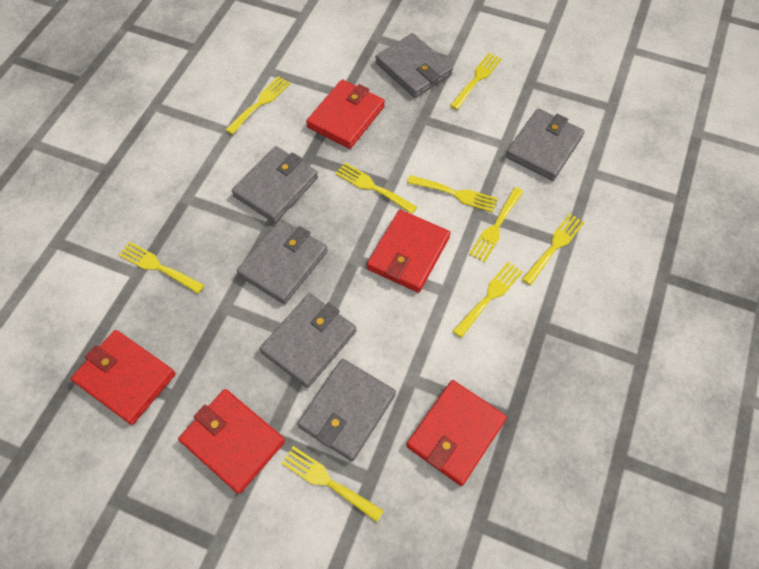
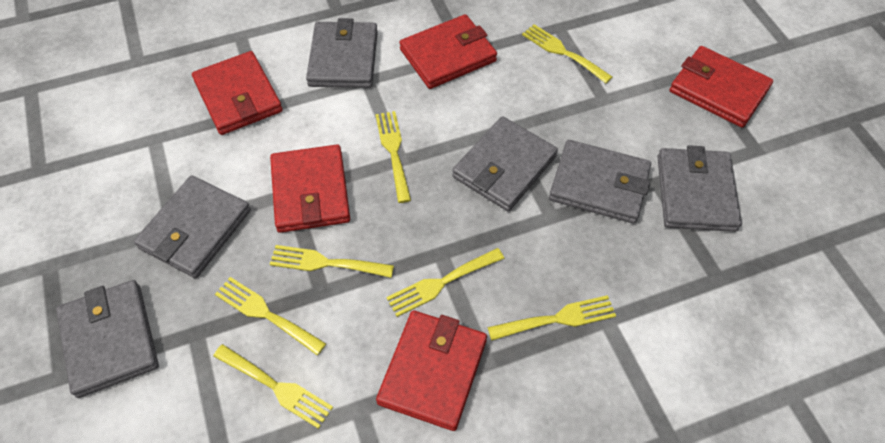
yellow fork: 9 -> 7

